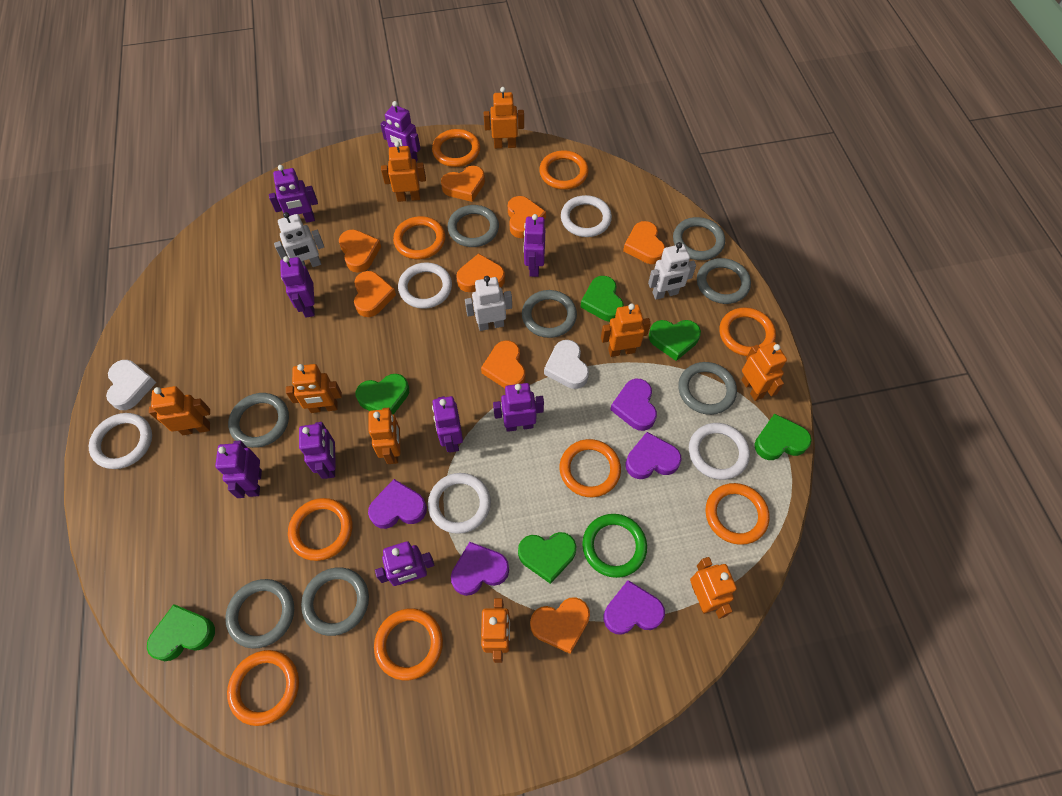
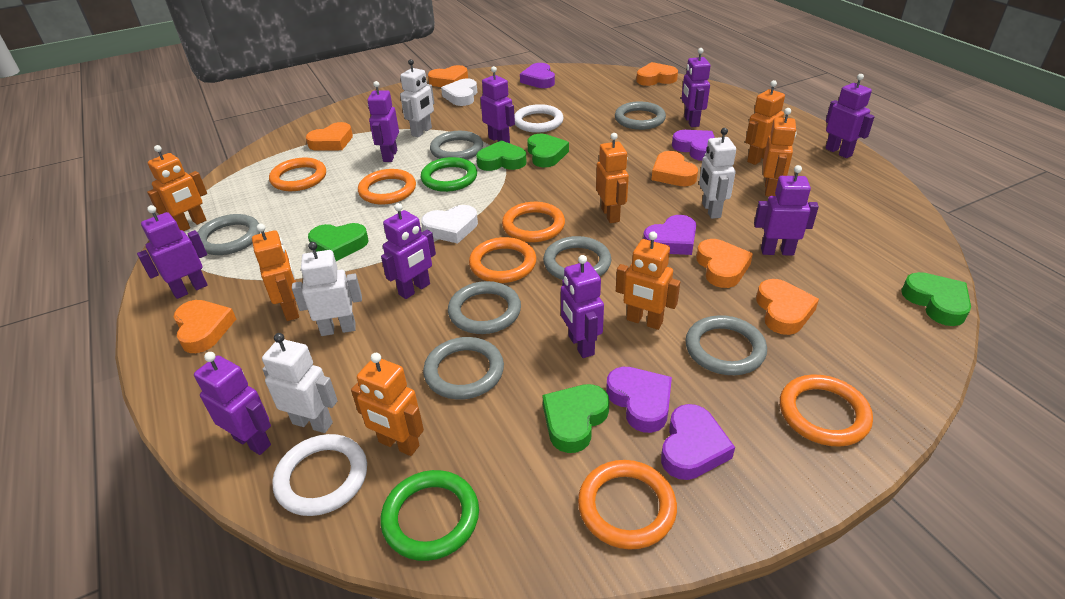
green heart: 6 -> 5
green ring: 1 -> 2
grey ring: 8 -> 7
orange heart: 8 -> 7
orange ring: 9 -> 6
orange robot: 9 -> 7
white ring: 5 -> 2
white robot: 3 -> 4

